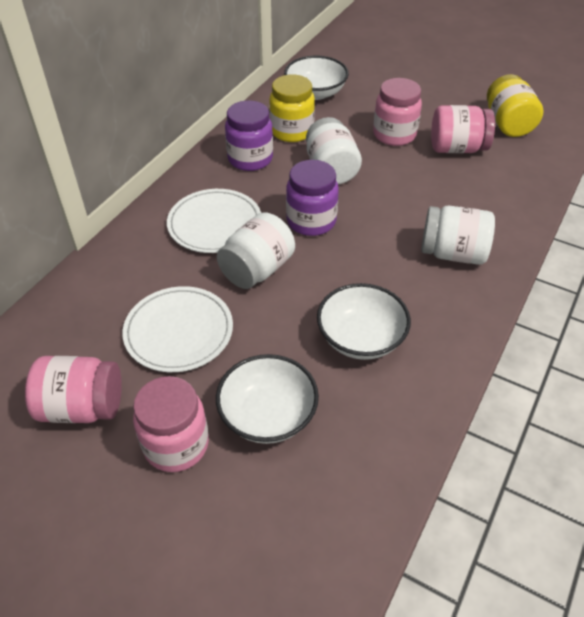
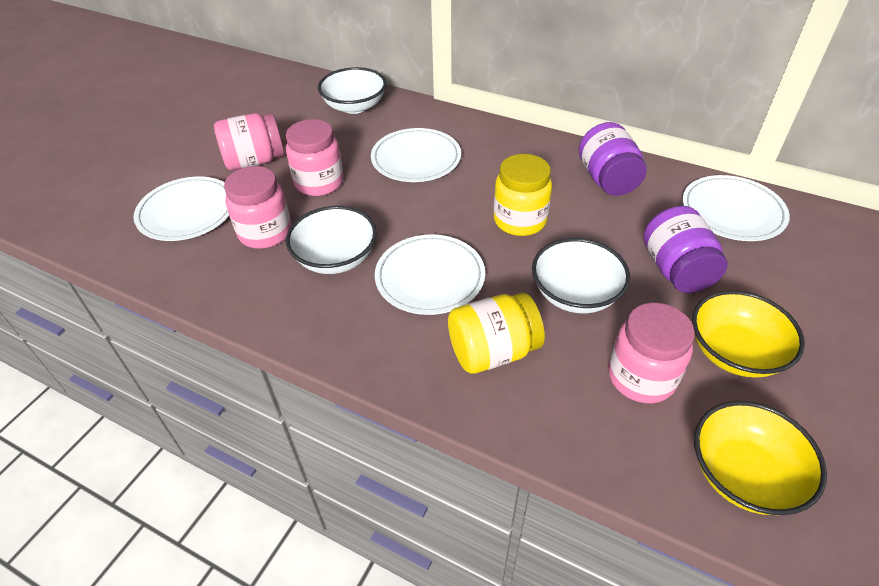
white jar: 3 -> 0
white plate: 2 -> 4
yellow bowl: 0 -> 2

